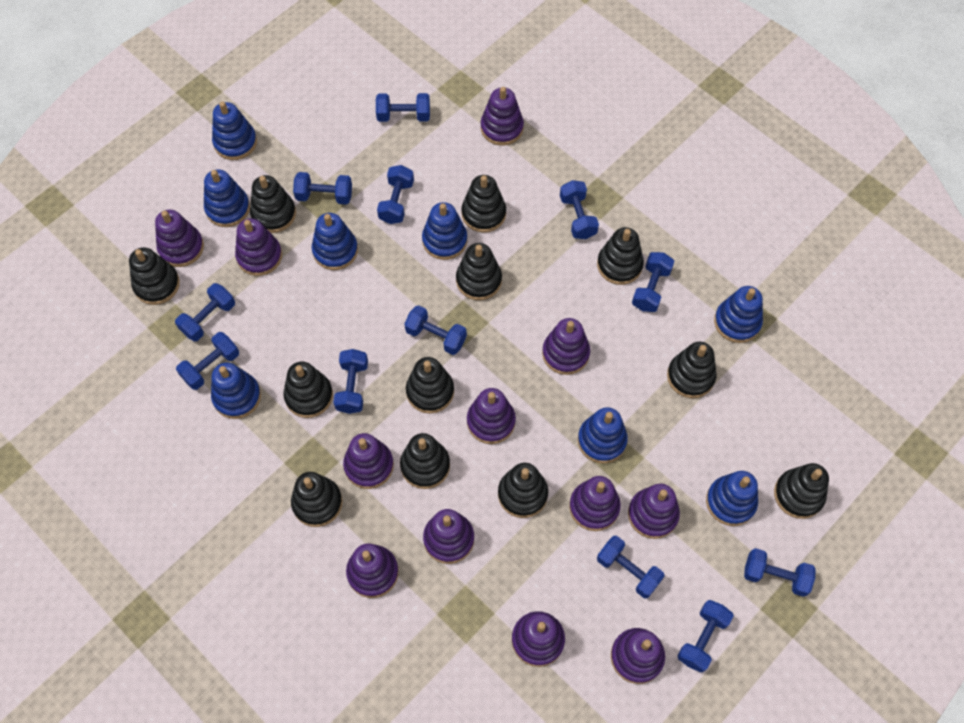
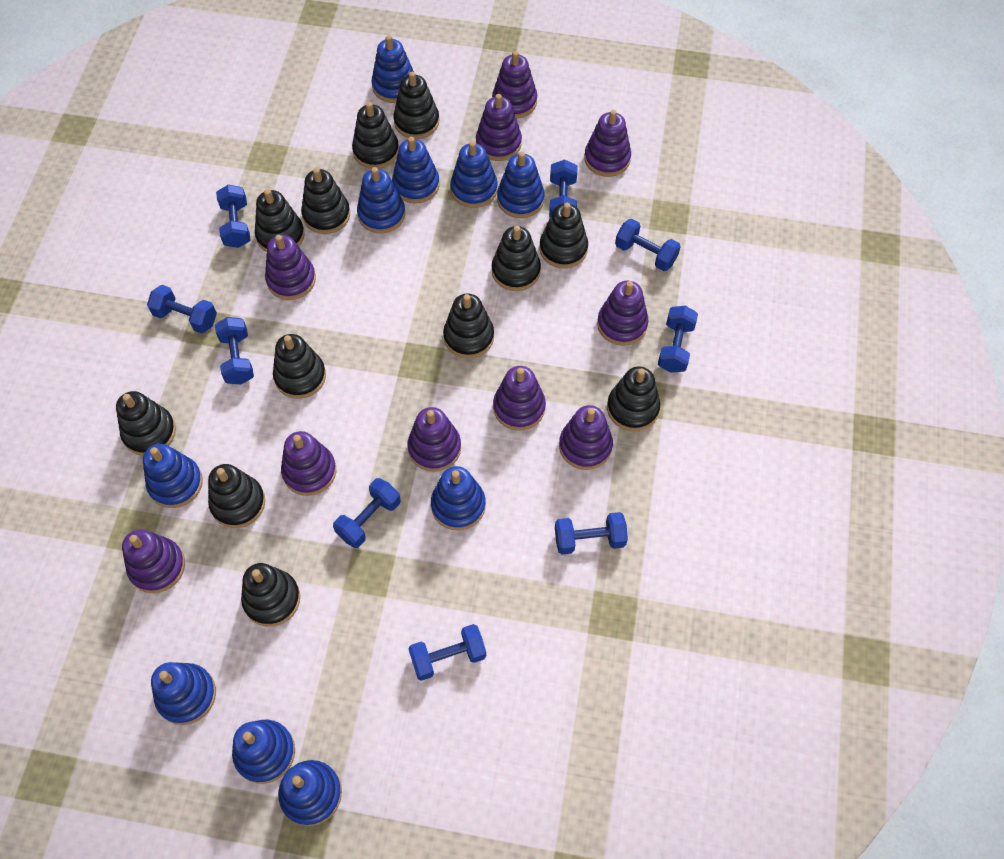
blue dumbbell: 12 -> 9
blue stacking toy: 8 -> 10
purple stacking toy: 12 -> 10

